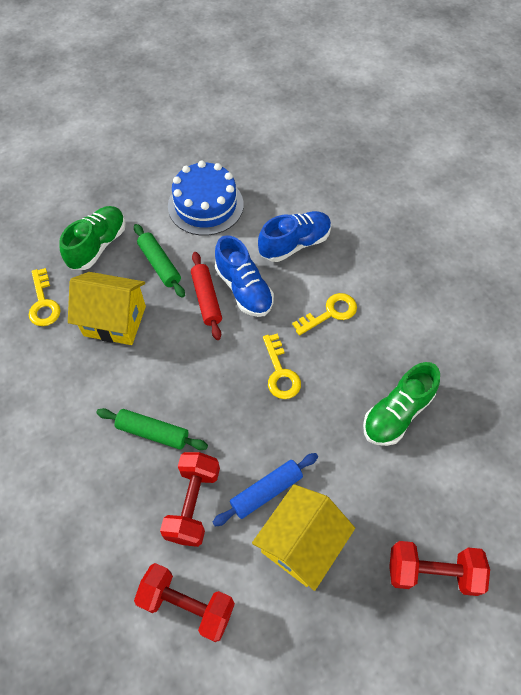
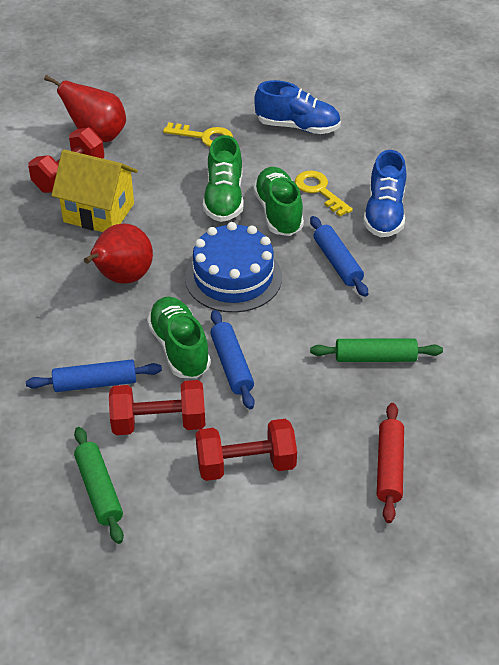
blue rolling pin: 1 -> 3
green shoe: 2 -> 3
red pear: 0 -> 2
yellow house: 2 -> 1
yellow key: 3 -> 2

